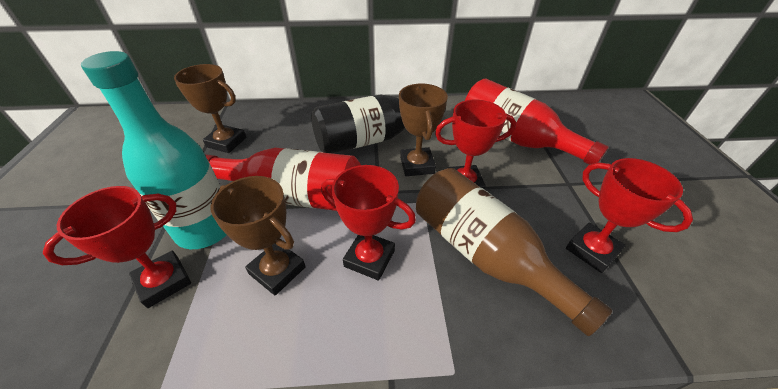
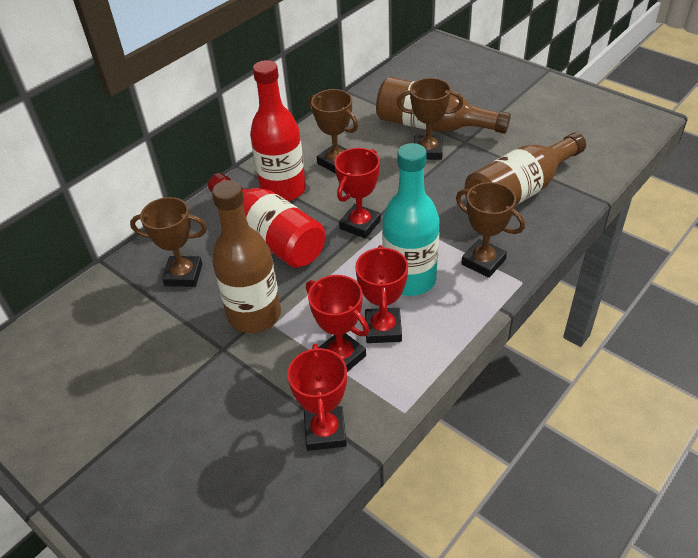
black bottle: 1 -> 0
brown bottle: 1 -> 3
brown trophy: 3 -> 4

